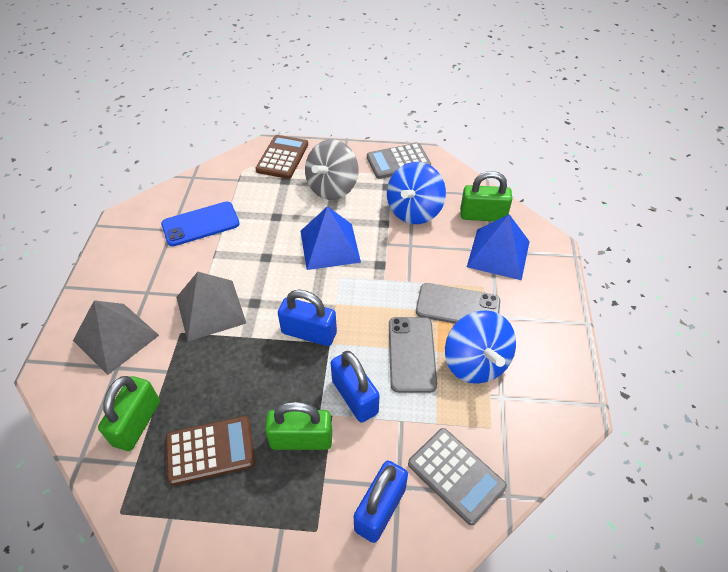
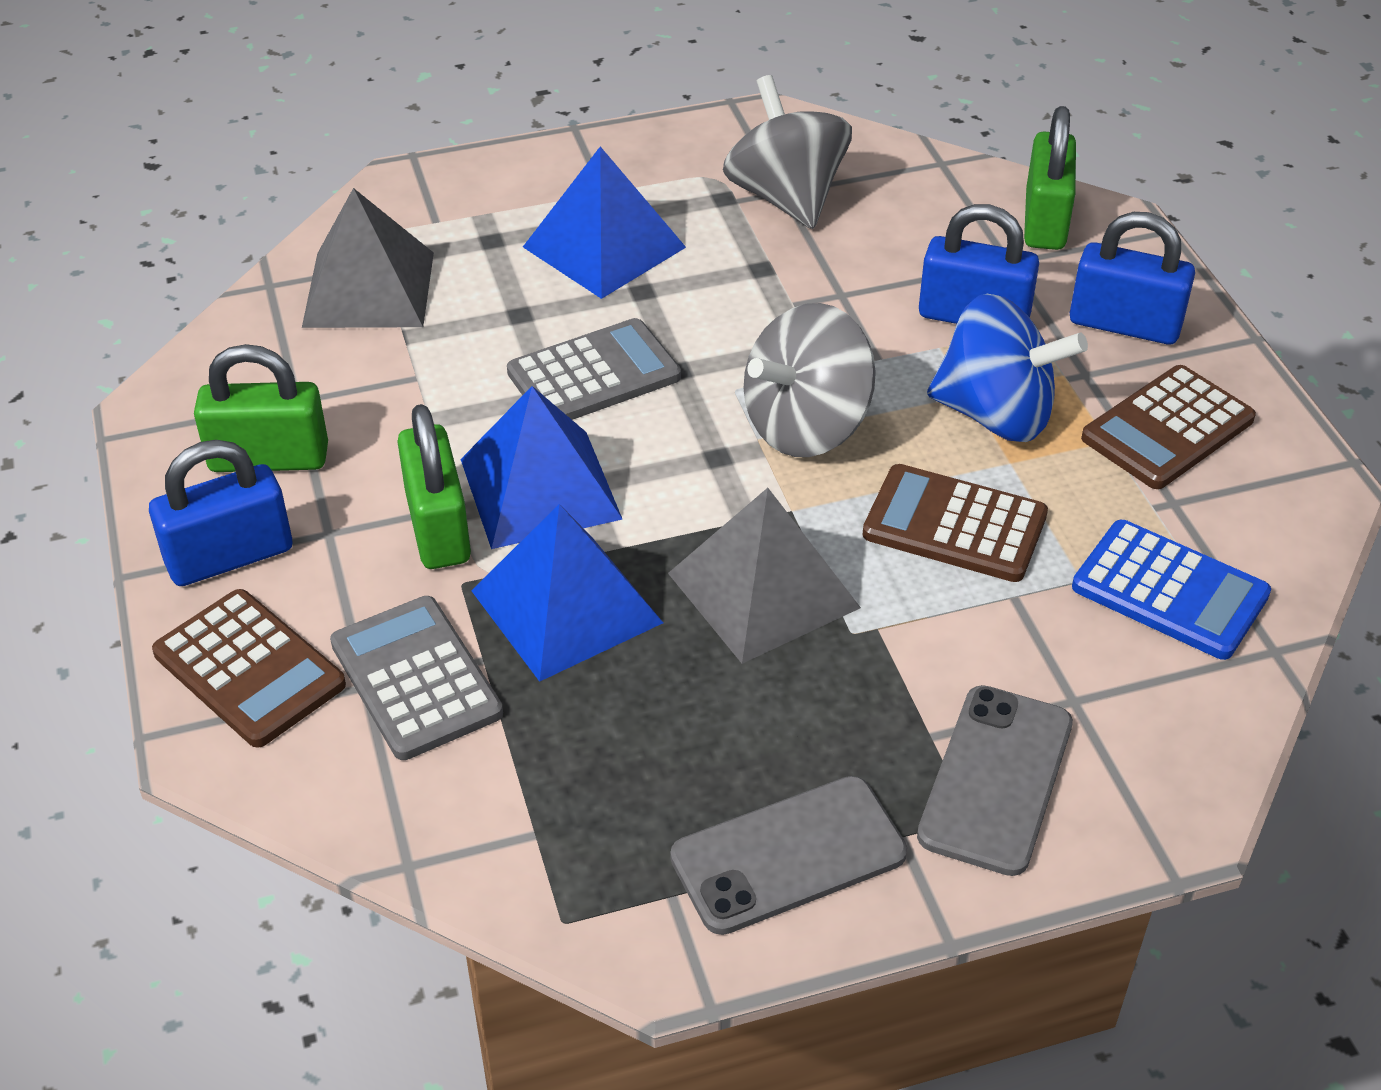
blue calculator: 0 -> 1
blue phone: 1 -> 0
blue pyramid: 2 -> 3
blue spinning top: 2 -> 1
brown calculator: 2 -> 3
grey spinning top: 1 -> 2

